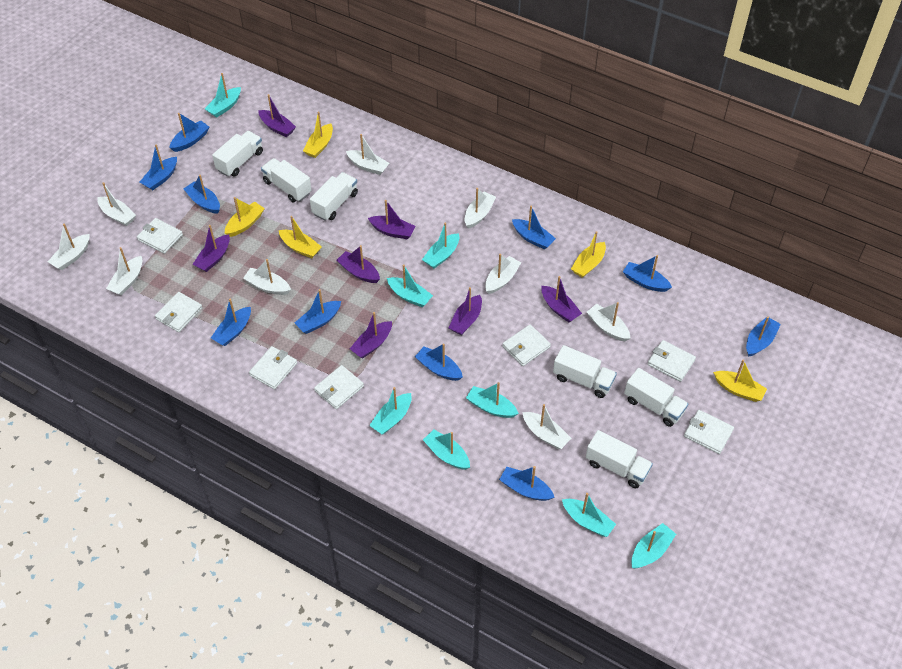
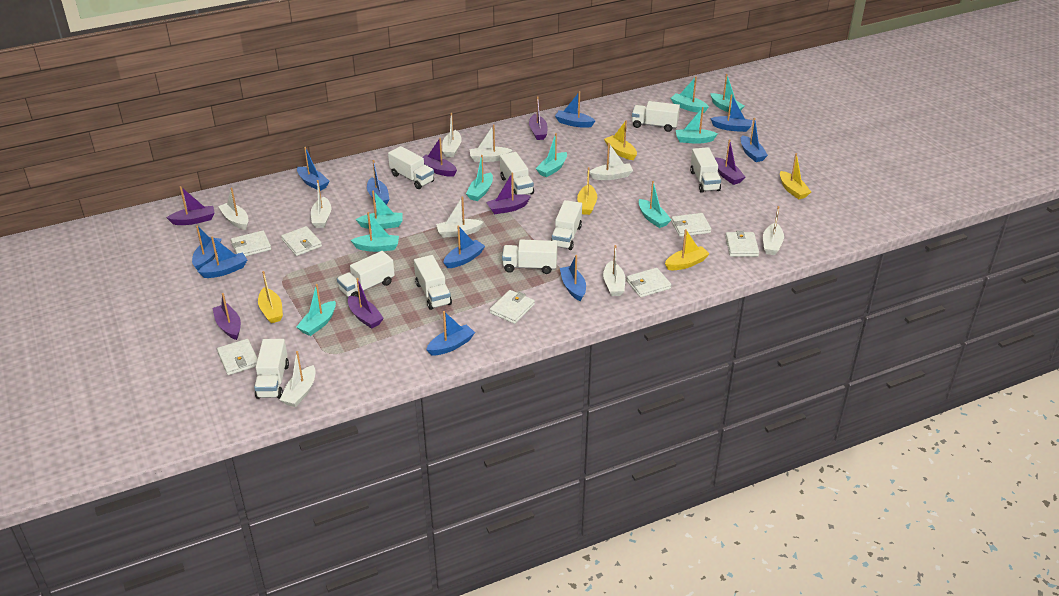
turquoise boat: 8 -> 9
white truck: 6 -> 9

